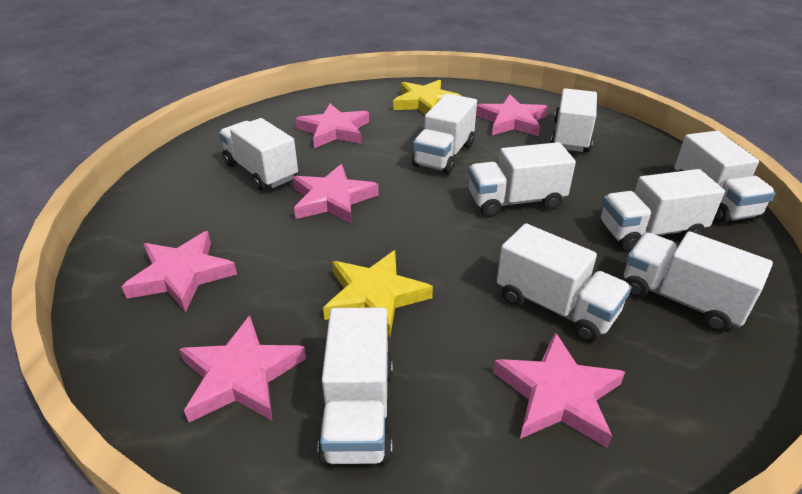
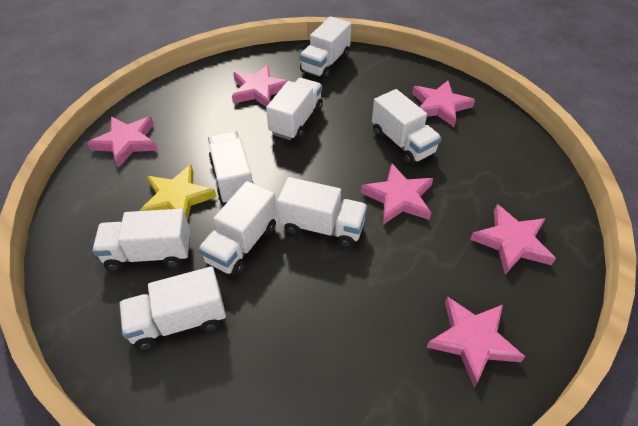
white truck: 9 -> 8
yellow star: 2 -> 1

